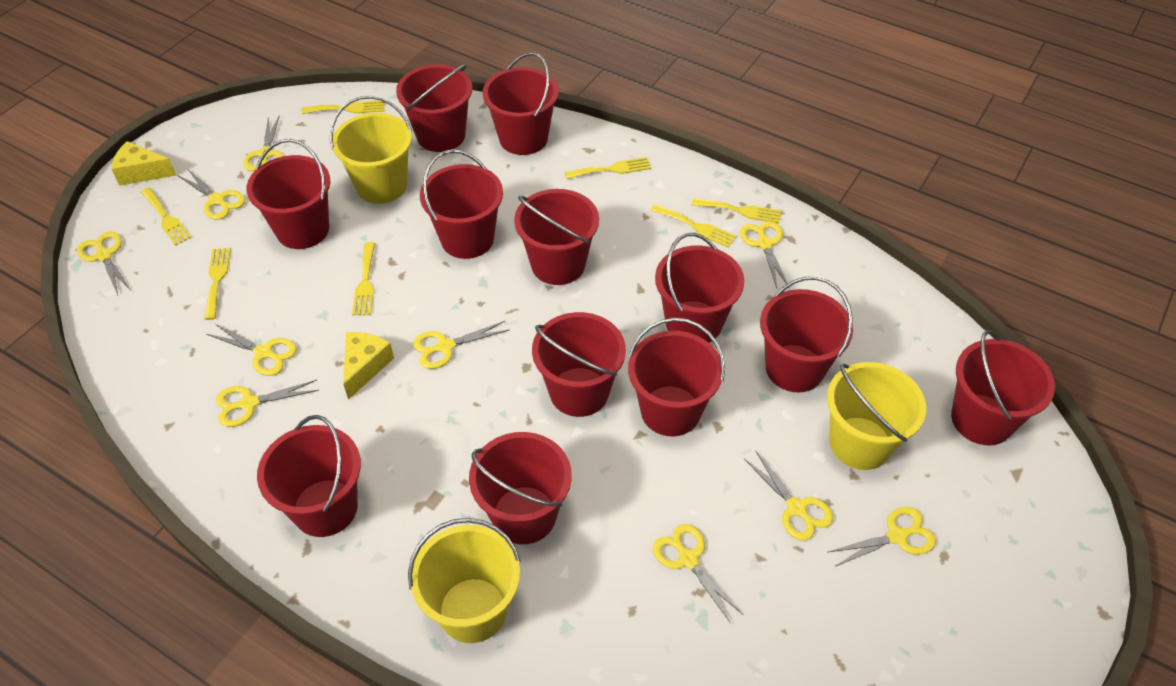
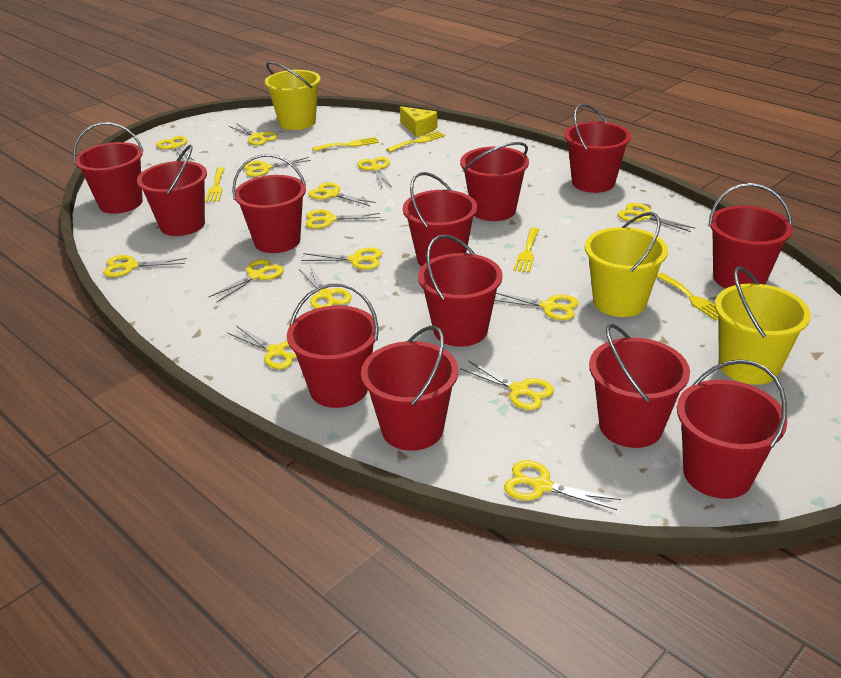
yellow cheese: 2 -> 1
yellow fork: 7 -> 5
yellow scissors: 10 -> 15

